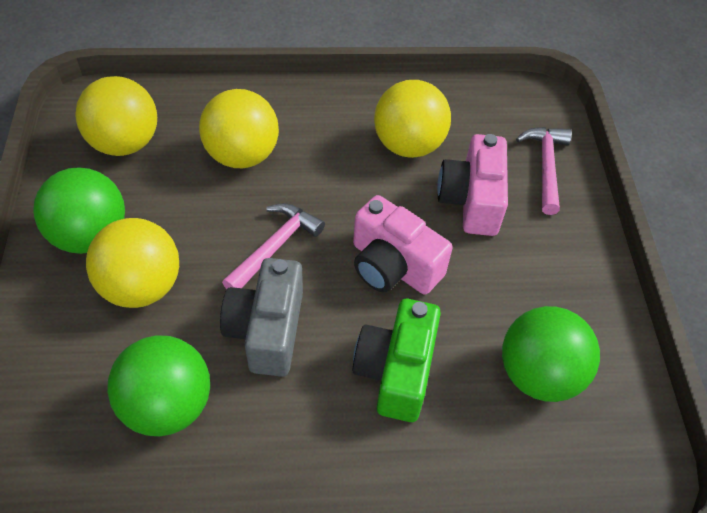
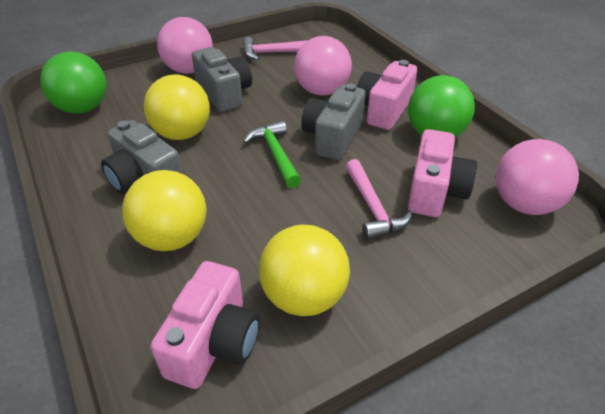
green ball: 3 -> 2
green camera: 1 -> 0
green hammer: 0 -> 1
grey camera: 1 -> 3
pink ball: 0 -> 3
pink camera: 2 -> 3
yellow ball: 4 -> 3

